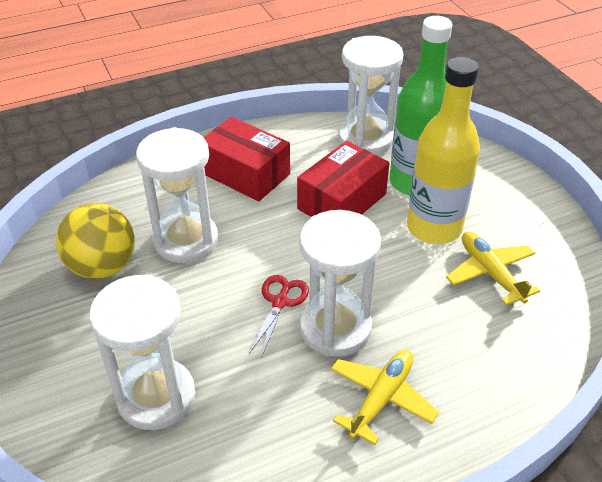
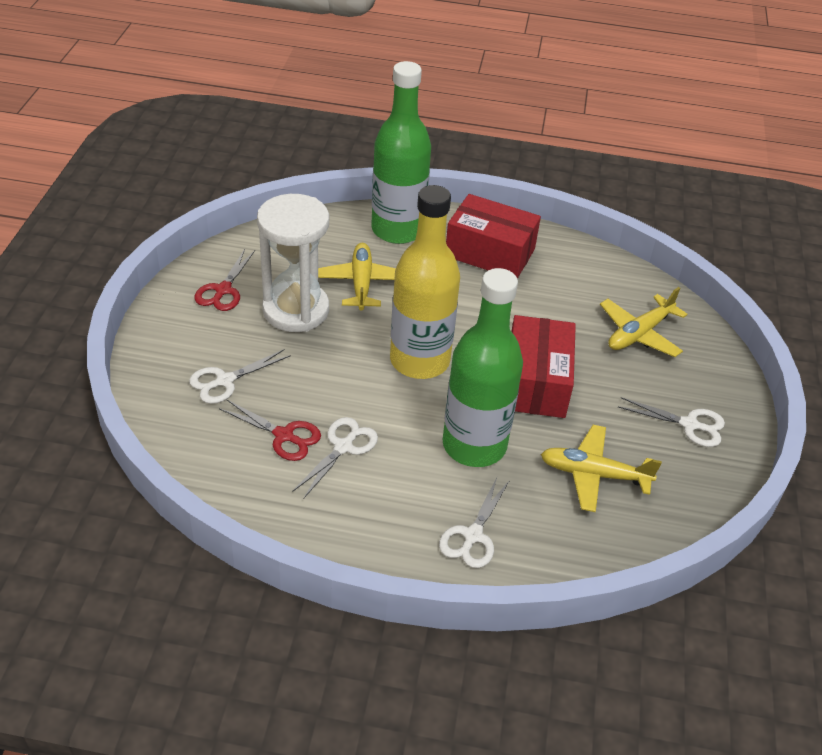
green bottle: 1 -> 2
red scissors: 1 -> 2
white hourglass: 4 -> 1
white scissors: 0 -> 4
yellow ball: 1 -> 0
yellow plane: 2 -> 3

